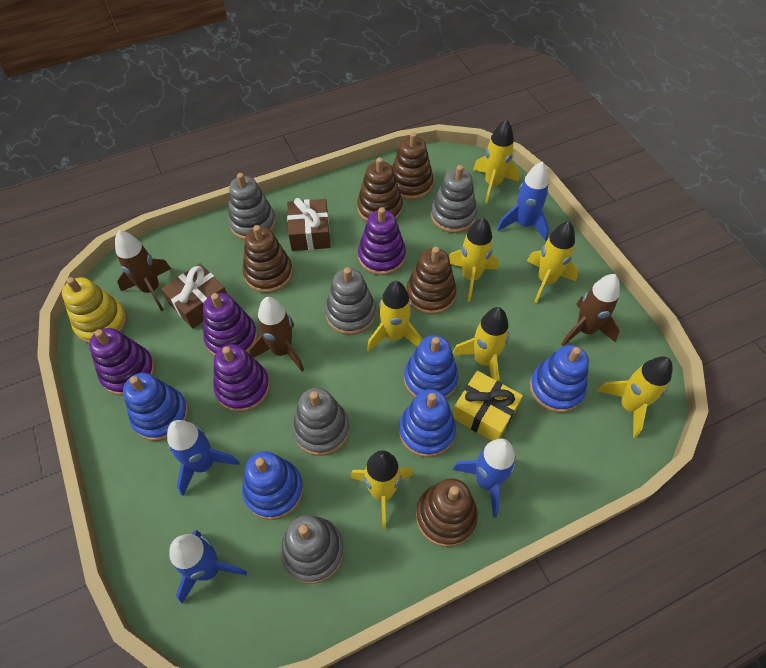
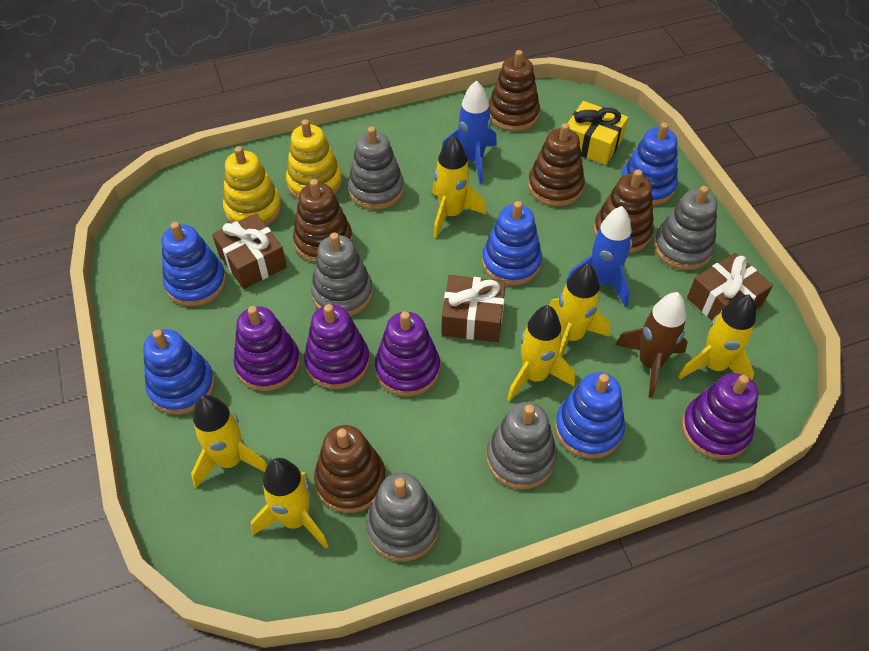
blue rocket: 4 -> 2
brown gift: 2 -> 3
brown rocket: 3 -> 1
yellow rocket: 7 -> 6
yellow stacking toy: 1 -> 2

